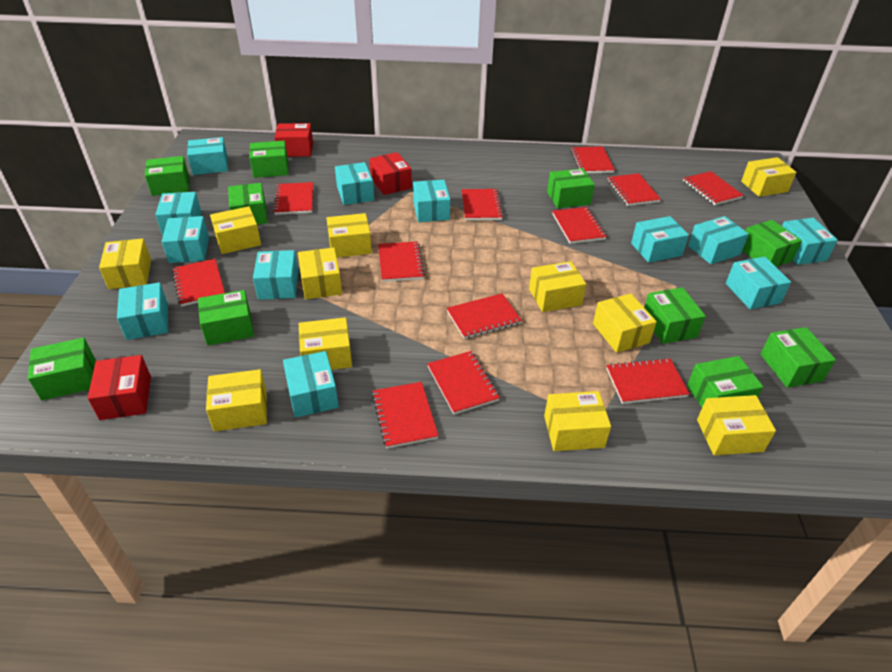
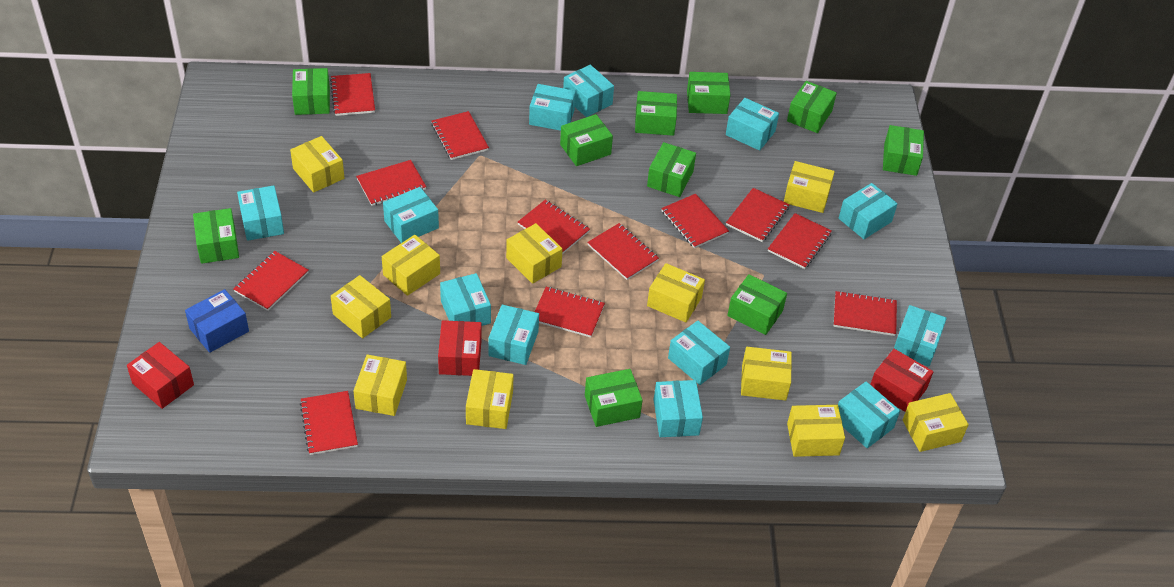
blue box: 0 -> 1

